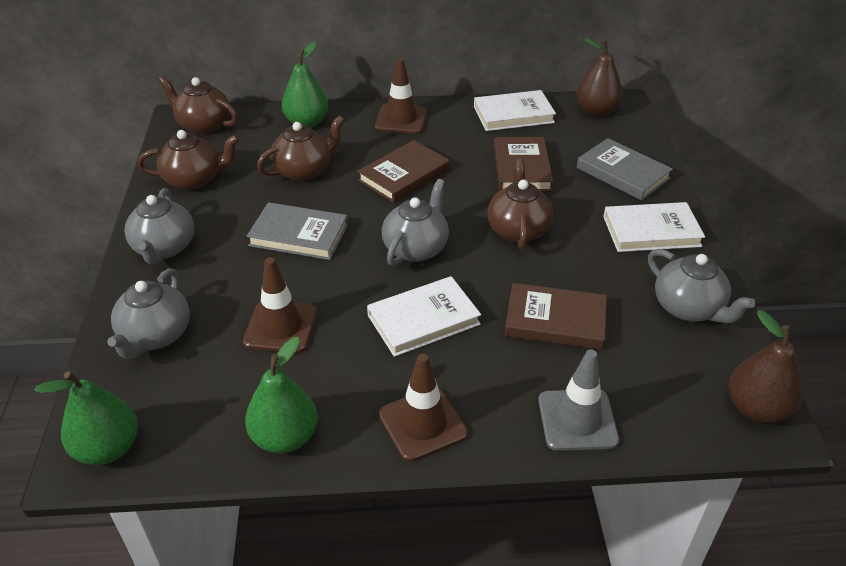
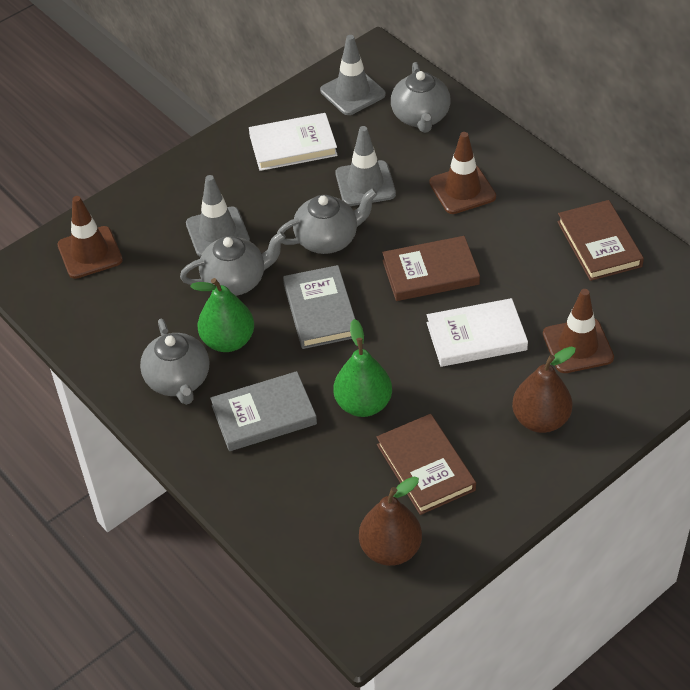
brown teapot: 4 -> 0
green pear: 3 -> 2
grey traffic cone: 1 -> 3
white book: 3 -> 2

